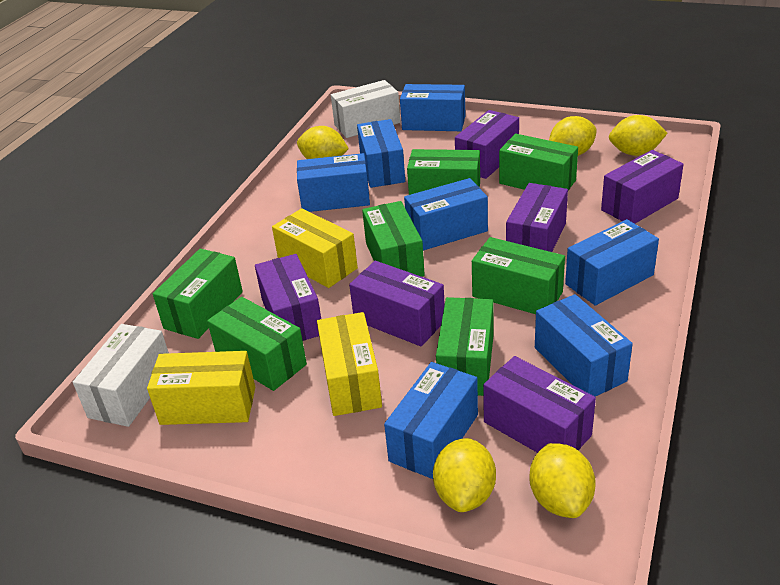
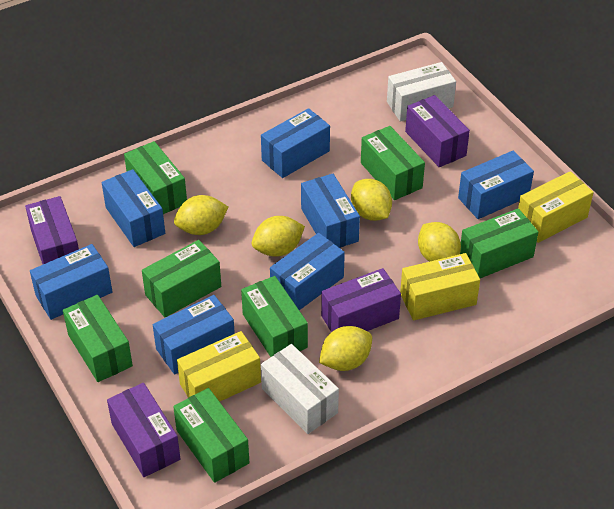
purple box: 6 -> 4

